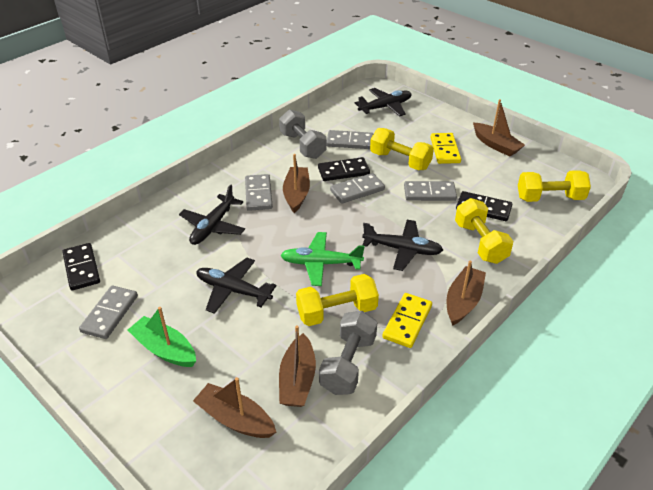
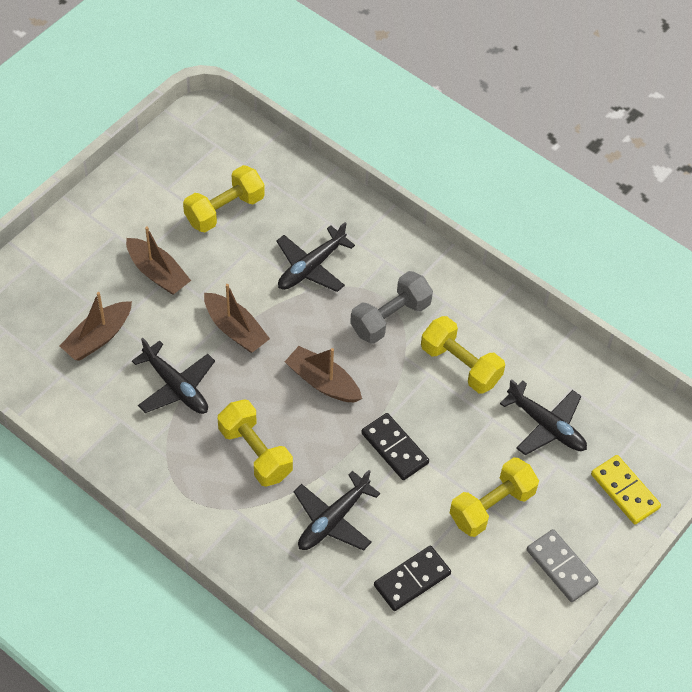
black domino: 3 -> 2
brown boat: 5 -> 4
green boat: 1 -> 0
green plane: 1 -> 0
grey domino: 5 -> 1
grey dumbbell: 2 -> 1
yellow domino: 2 -> 1

